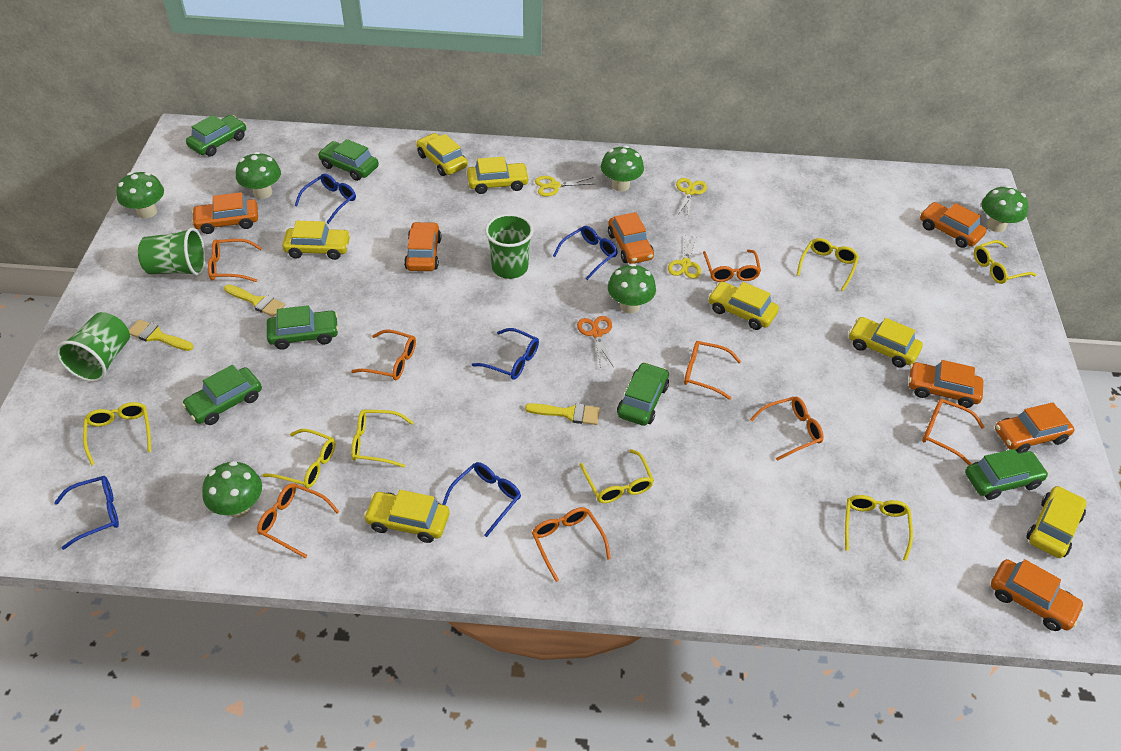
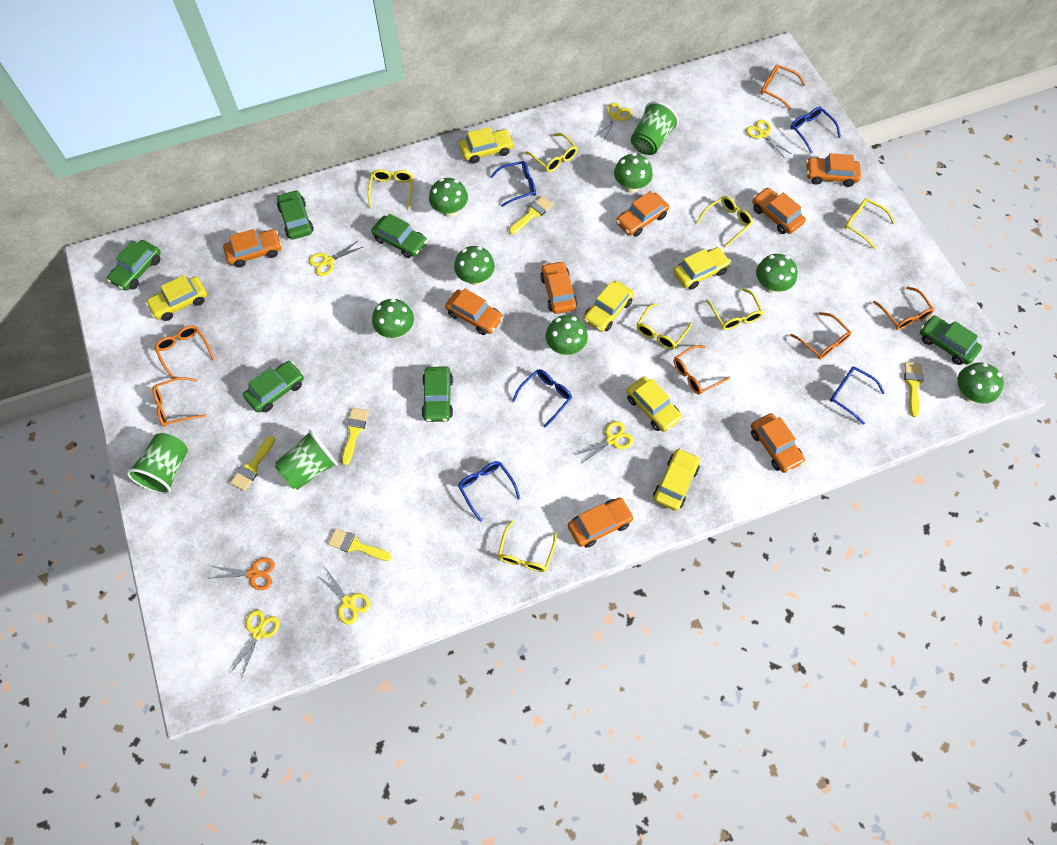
green mushroom: 6 -> 7
orange car: 7 -> 8
orange glasses: 8 -> 6
yellow brush: 3 -> 5
yellow car: 7 -> 6
yellow scissors: 3 -> 6

